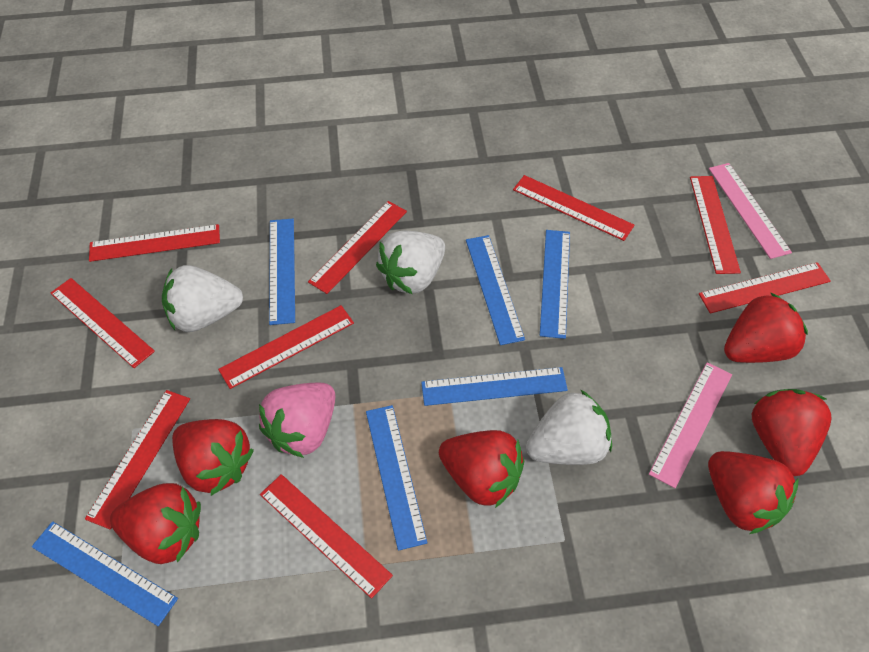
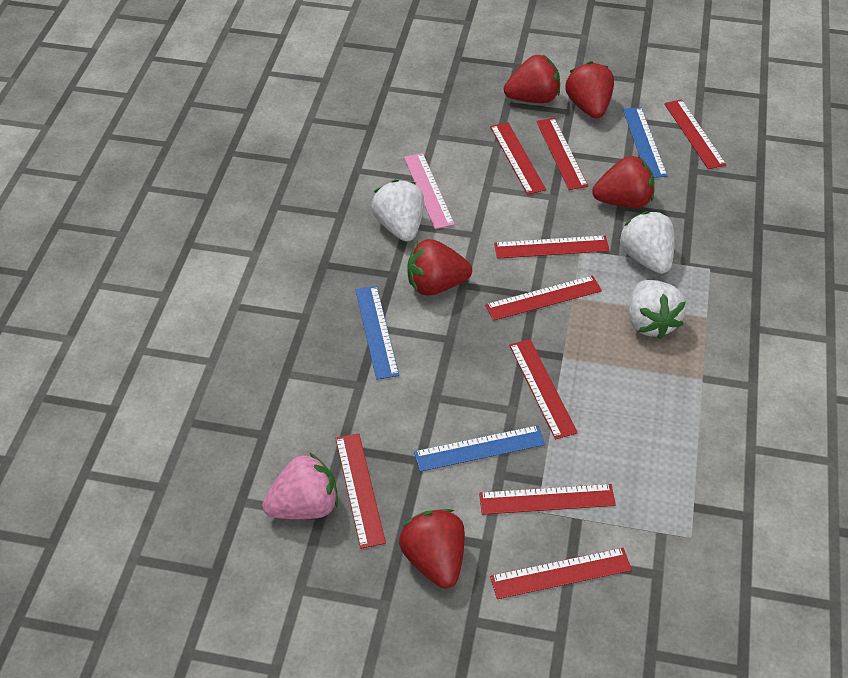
blue ruler: 6 -> 3
pink ruler: 2 -> 1
red strawberry: 6 -> 5

